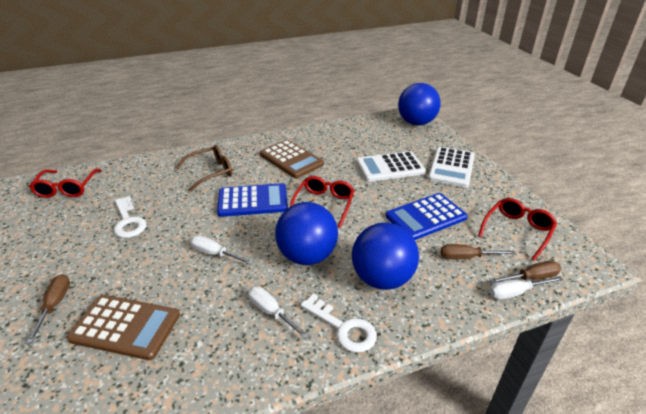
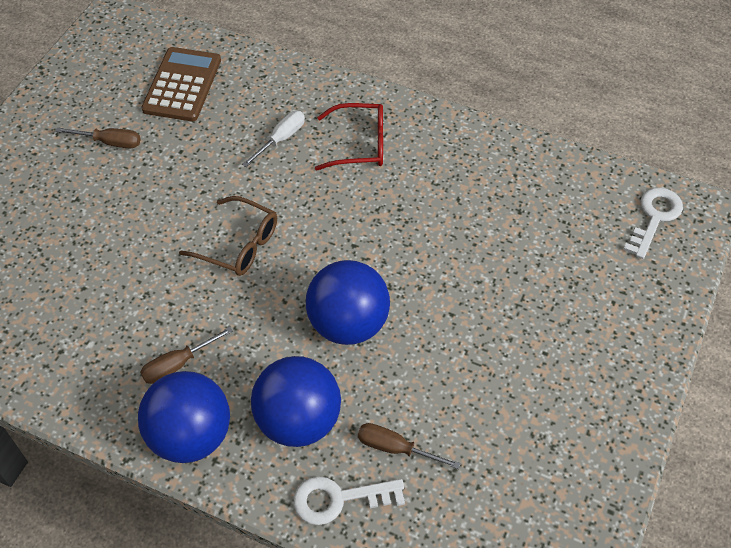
blue calculator: 2 -> 0
brown calculator: 2 -> 1
red glasses: 3 -> 1
white calculator: 2 -> 0
white screwdriver: 3 -> 1

